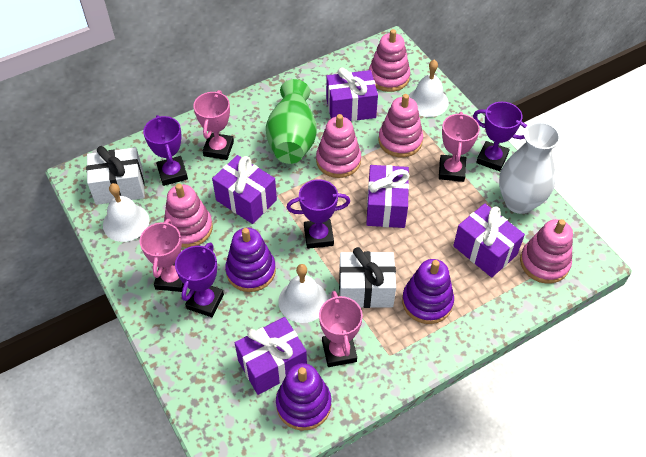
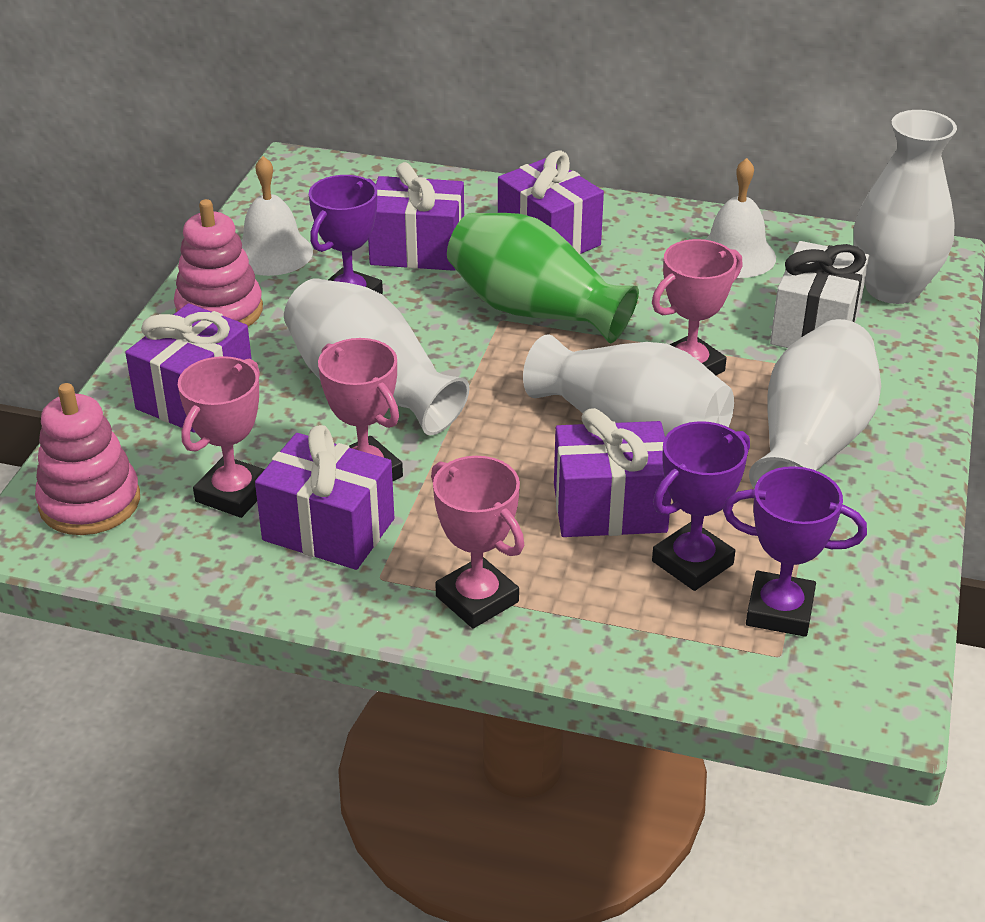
pink stacking toy: 5 -> 2
purple stacking toy: 3 -> 0
purple trophy: 4 -> 3
white bell: 3 -> 2
white gift: 2 -> 1
white vase: 1 -> 4

